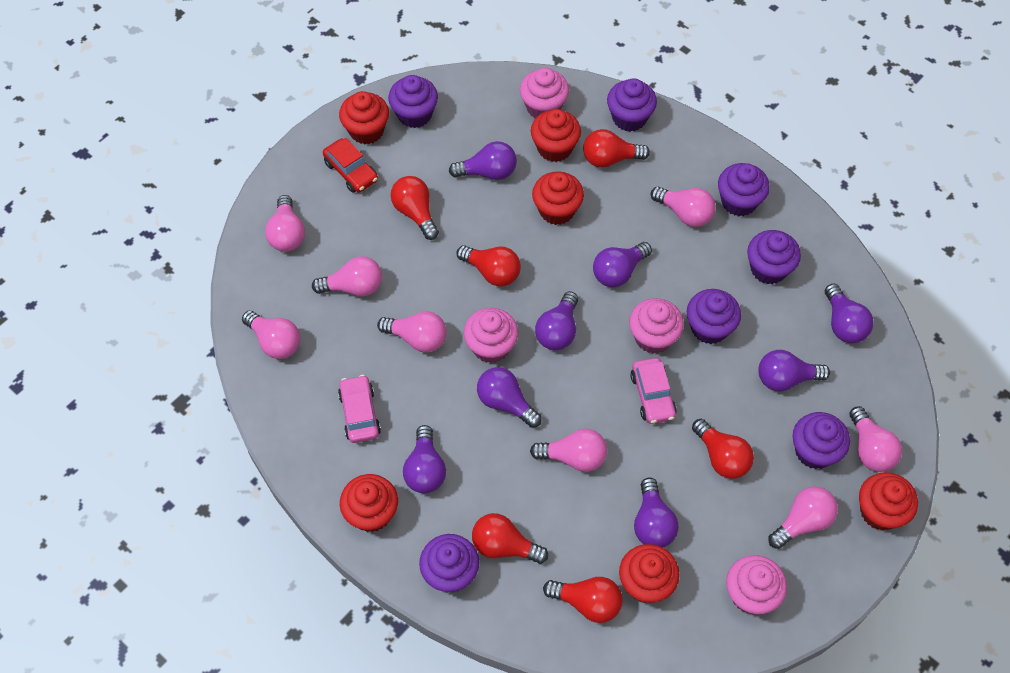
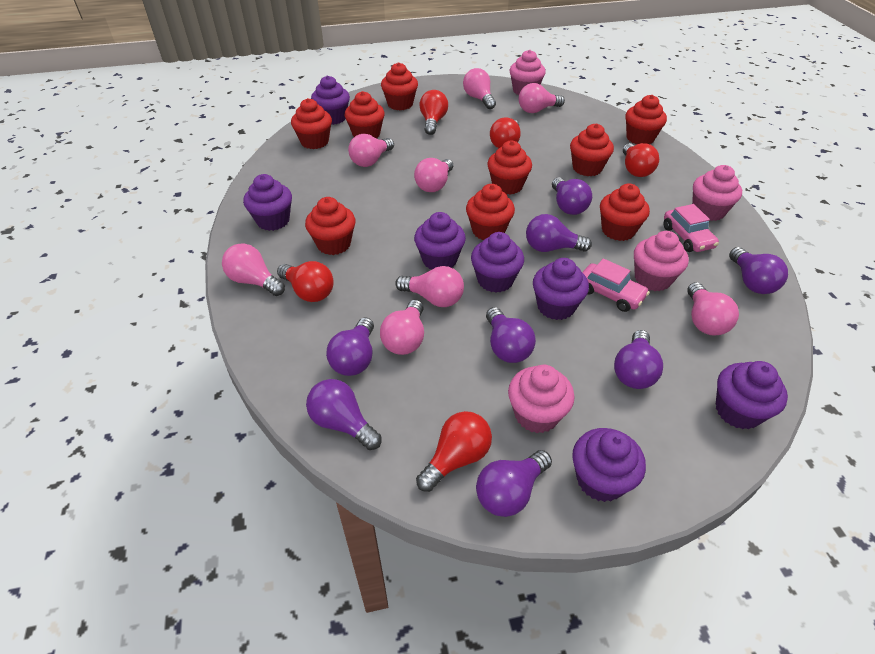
red car: 1 -> 0
red cupcake: 6 -> 9
red light bulb: 6 -> 5

